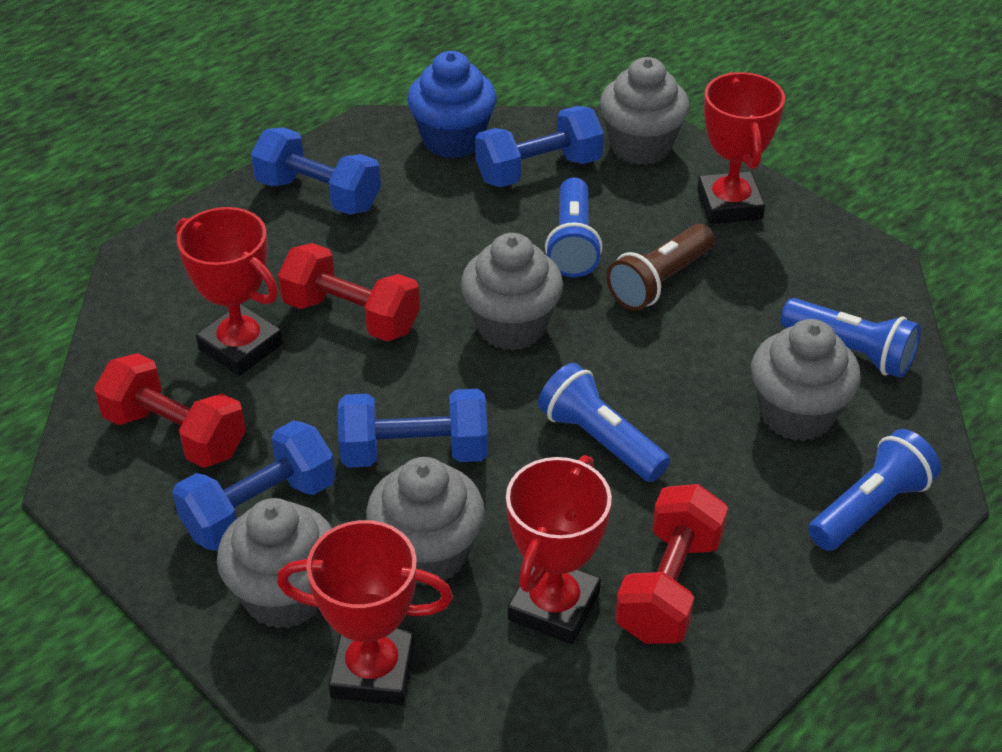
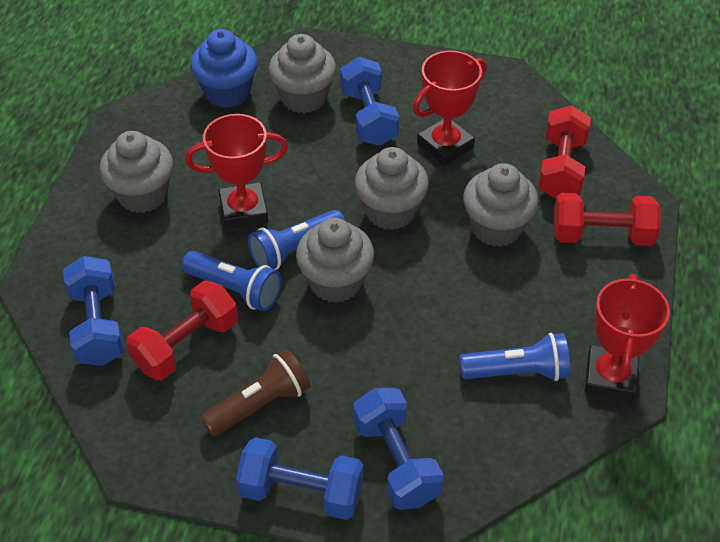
blue flashlight: 4 -> 3
red trophy: 4 -> 3

